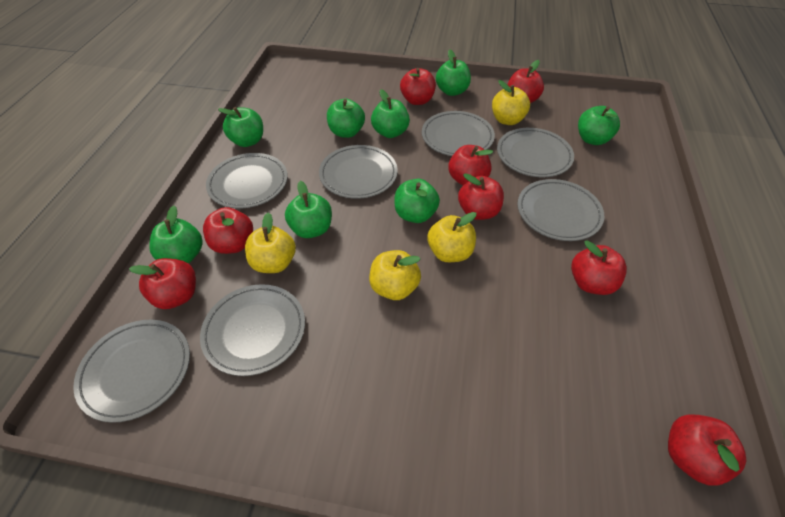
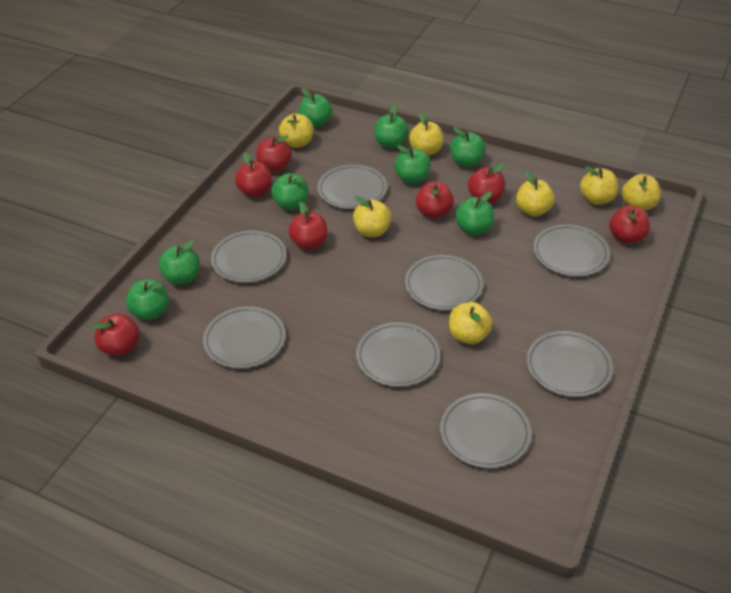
grey plate: 7 -> 8
red apple: 8 -> 7
yellow apple: 4 -> 7

